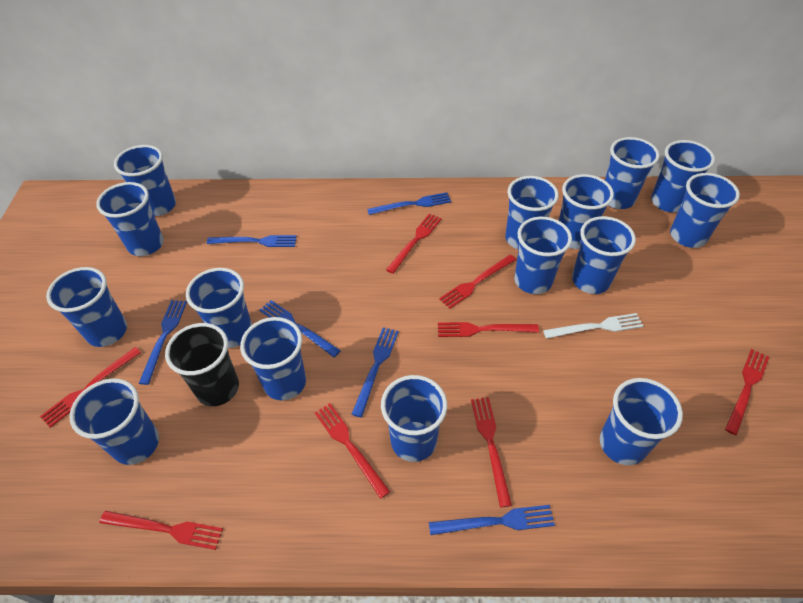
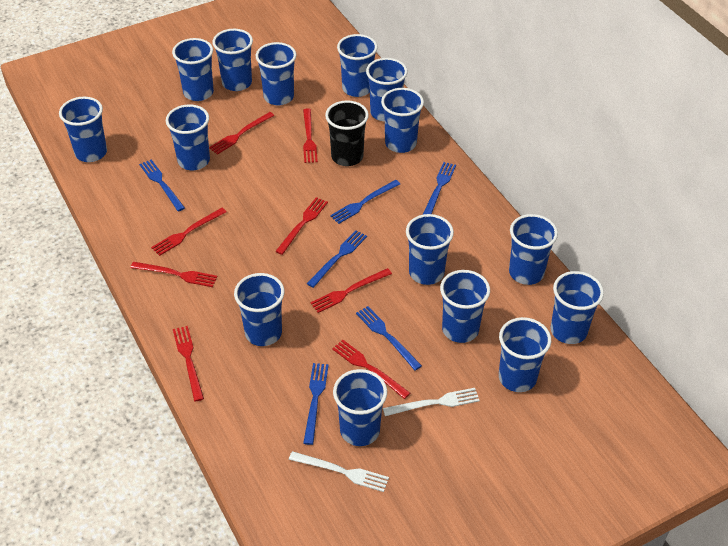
white fork: 1 -> 2

